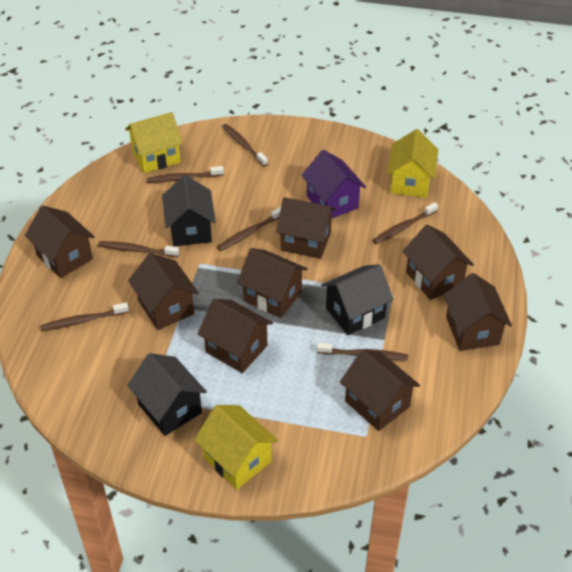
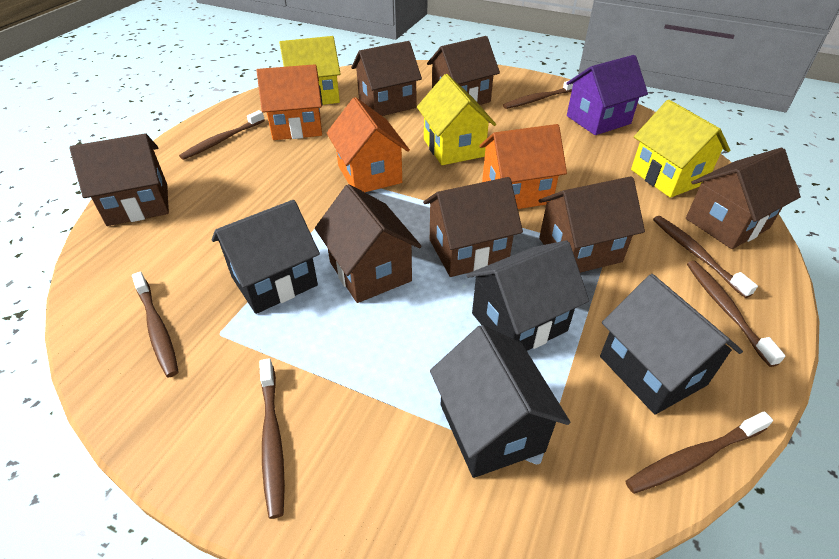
black house: 3 -> 4
brown house: 8 -> 7
orange house: 0 -> 3

